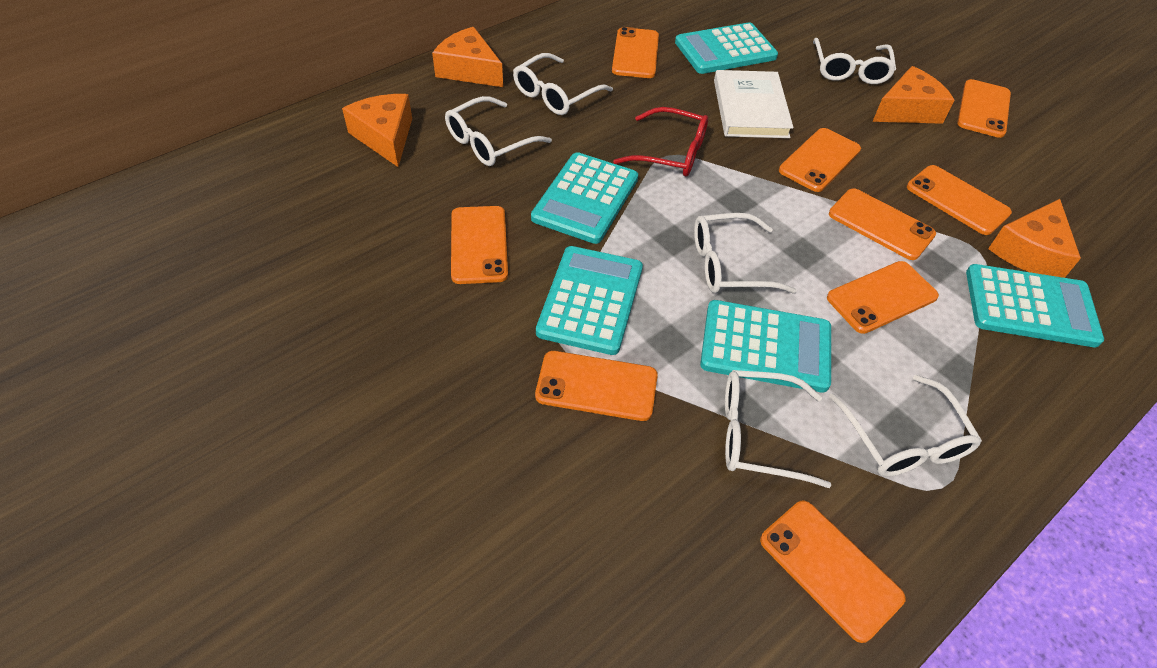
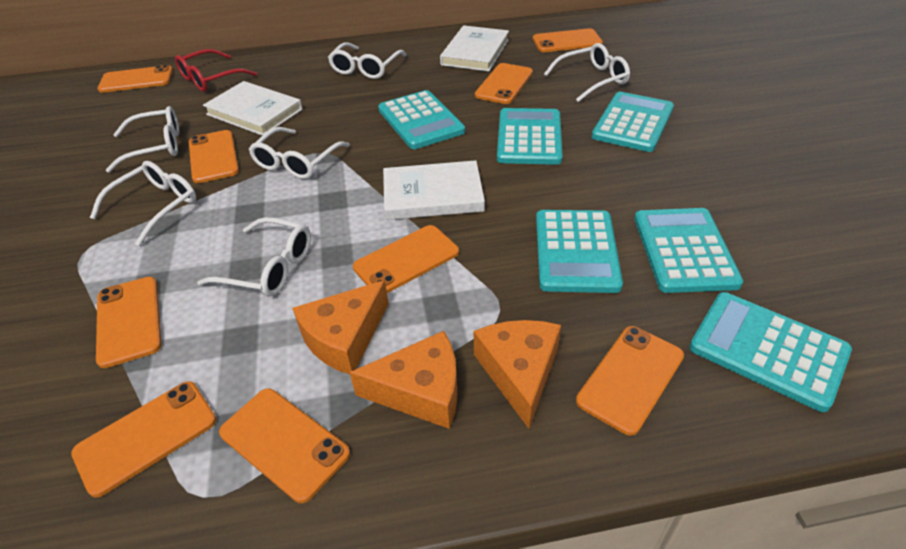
orange cheese: 4 -> 3
turquoise calculator: 5 -> 6
white book: 1 -> 3

